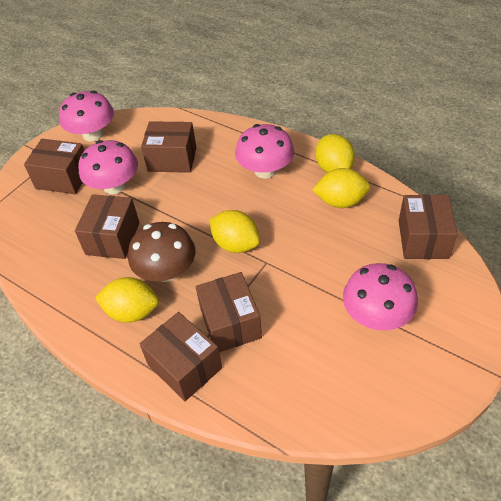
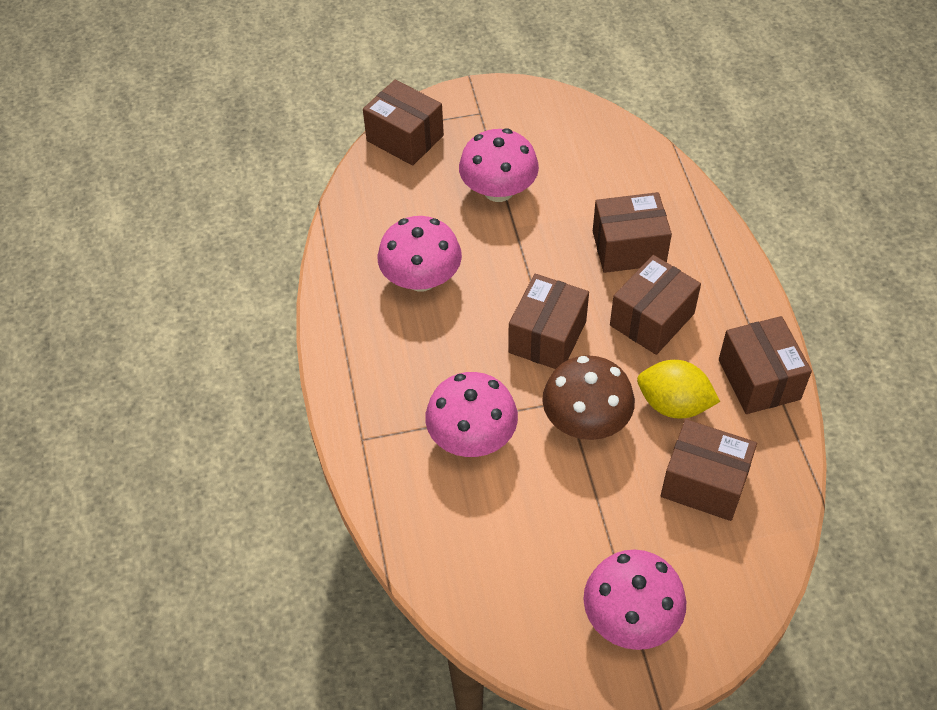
yellow lemon: 4 -> 1

